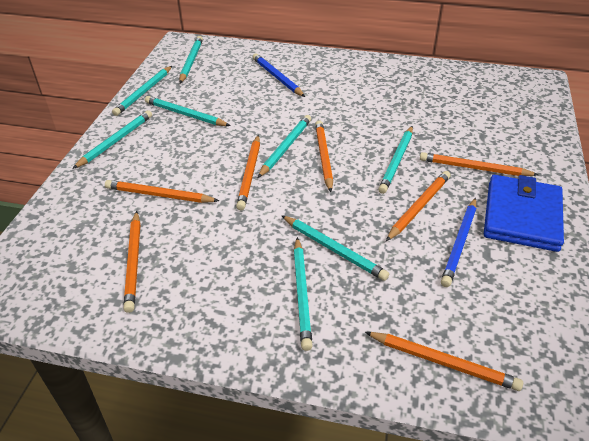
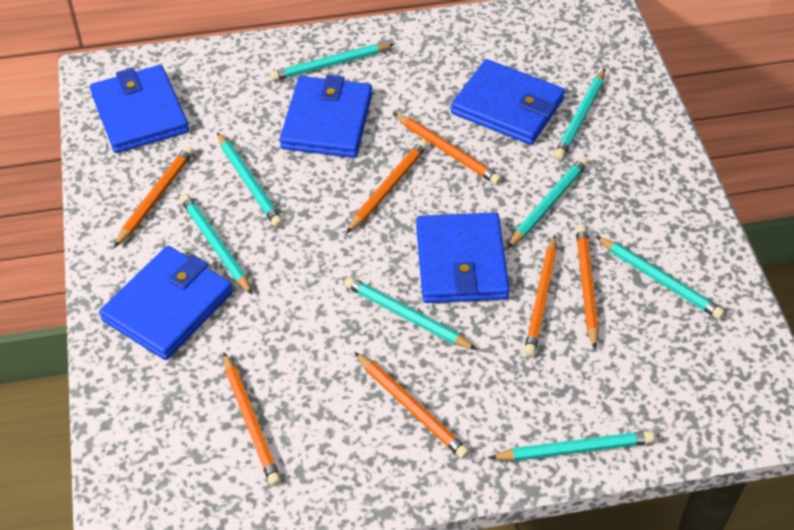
blue pencil: 2 -> 0
blue wallet: 1 -> 5

